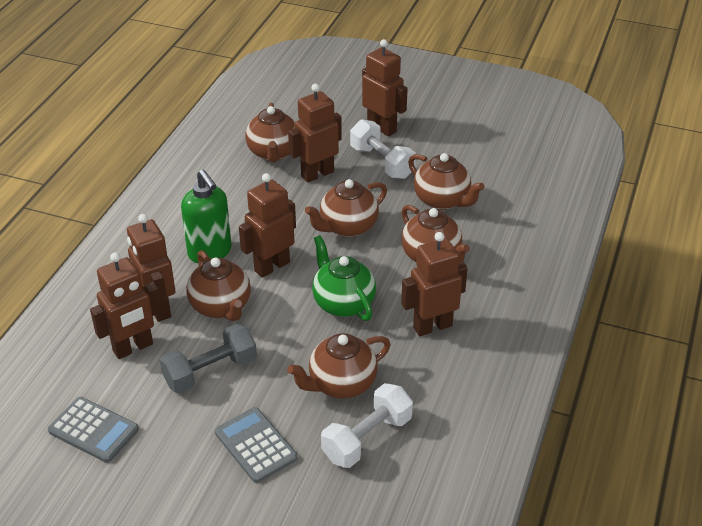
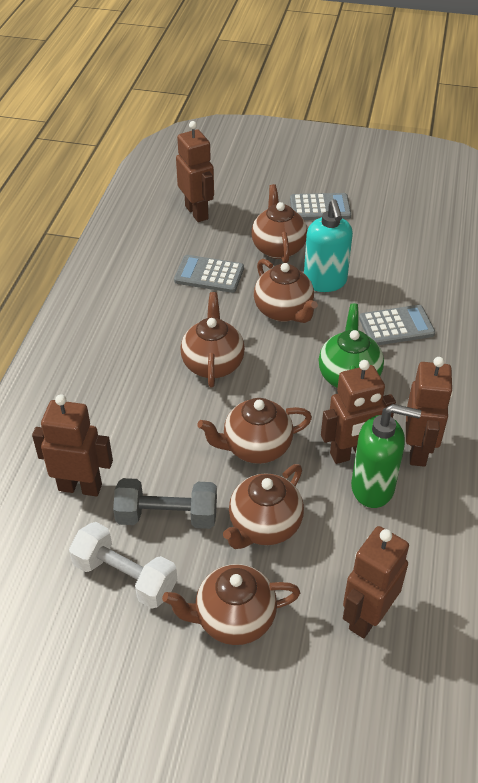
brown robot: 6 -> 5
grey calculator: 2 -> 3
turquoise soap dispenser: 0 -> 1
white dumbbell: 2 -> 1

